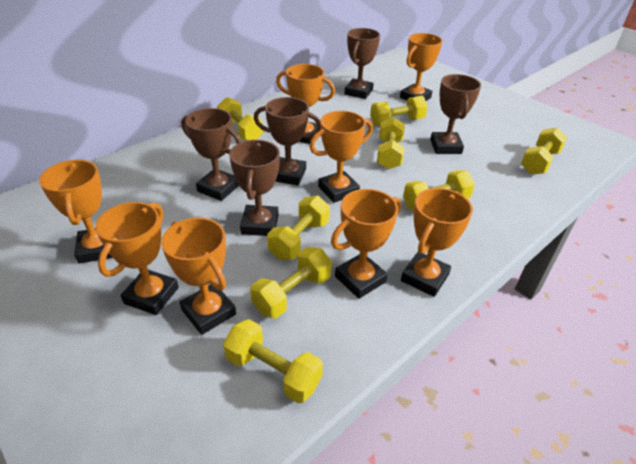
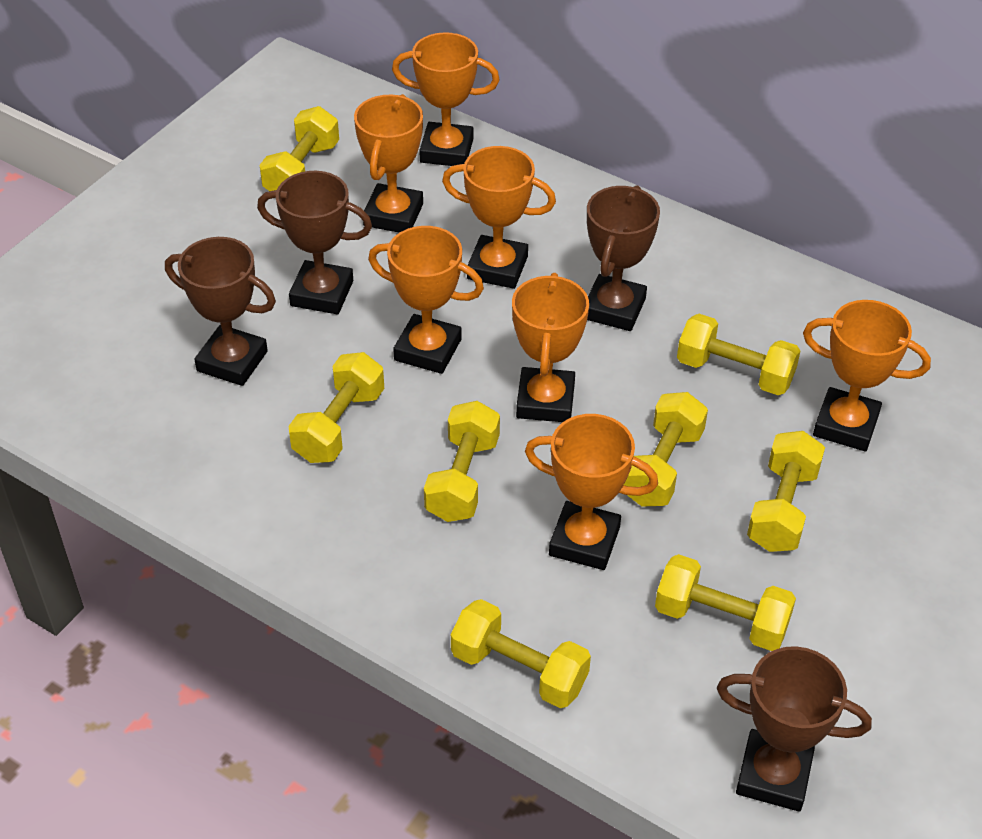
brown trophy: 5 -> 4
orange trophy: 8 -> 7

